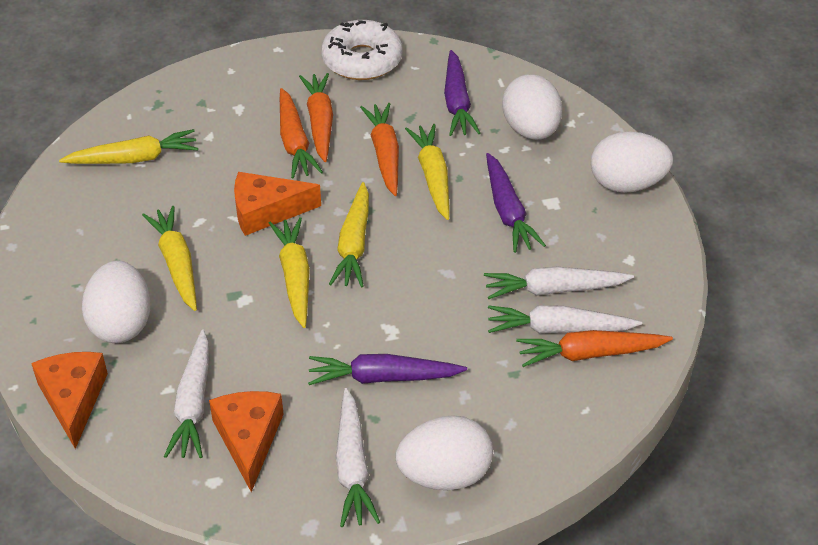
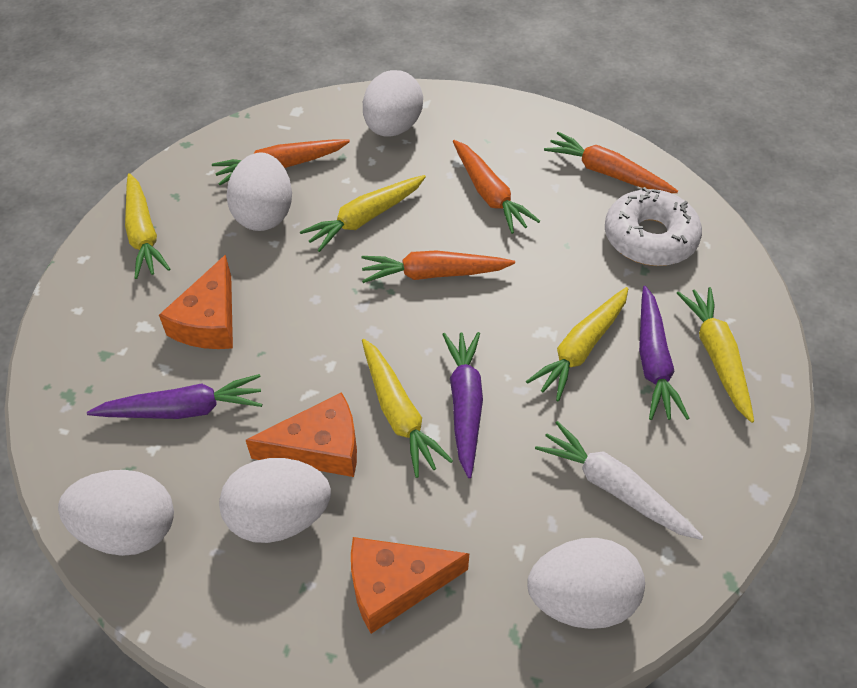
white carrot: 4 -> 1
white egg: 4 -> 5

